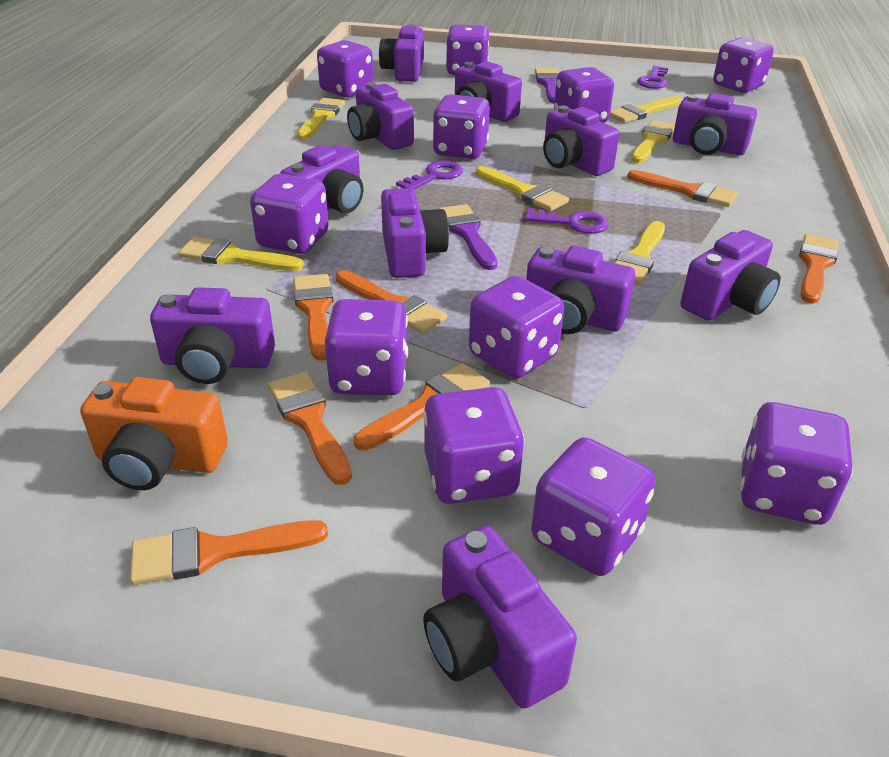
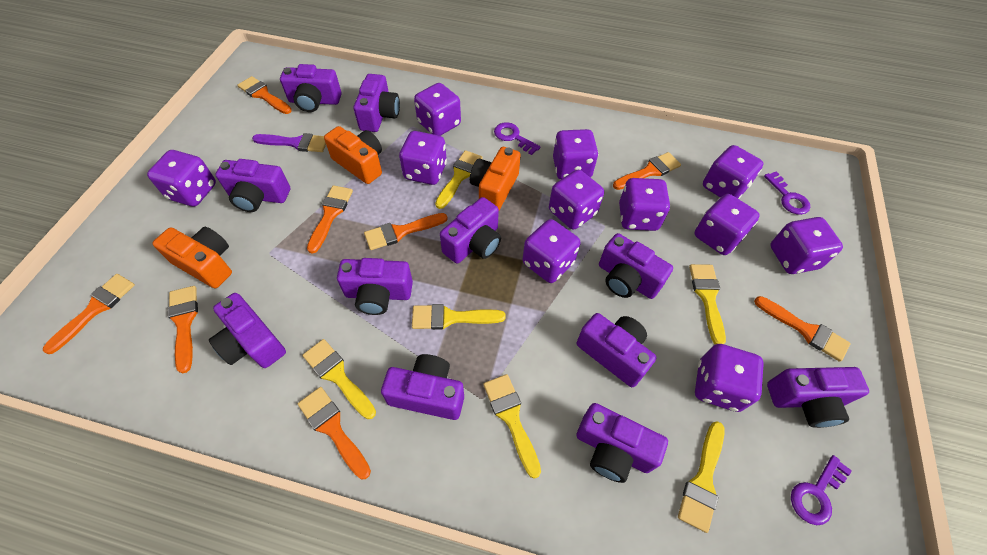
orange brush: 7 -> 8
orange camera: 1 -> 3
purple brush: 2 -> 1

